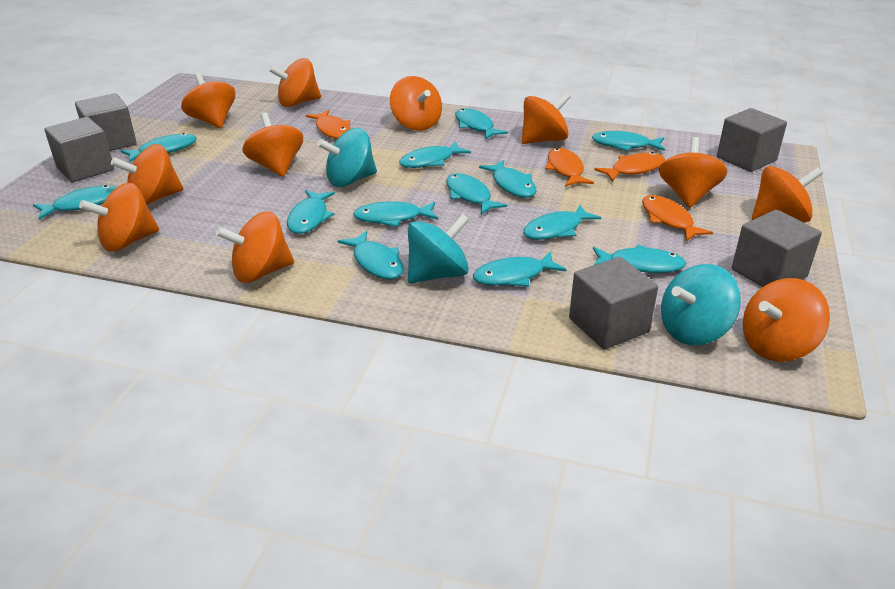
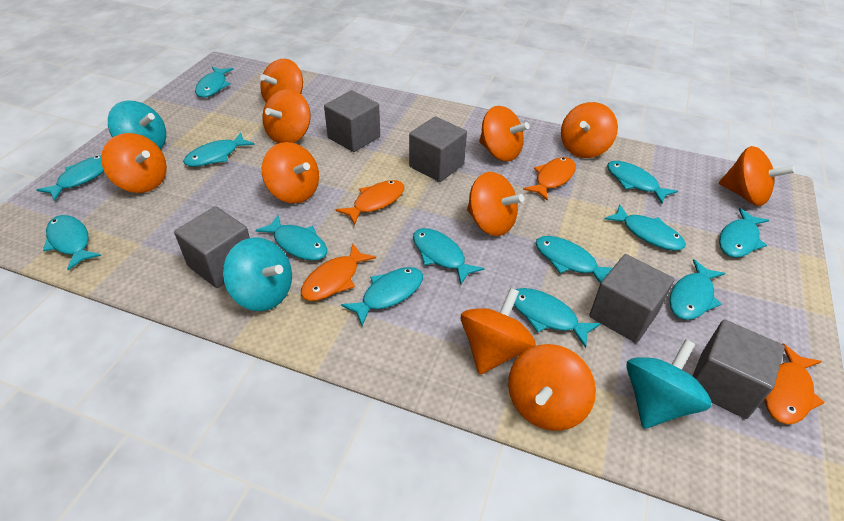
orange spinning top: 11 -> 10

